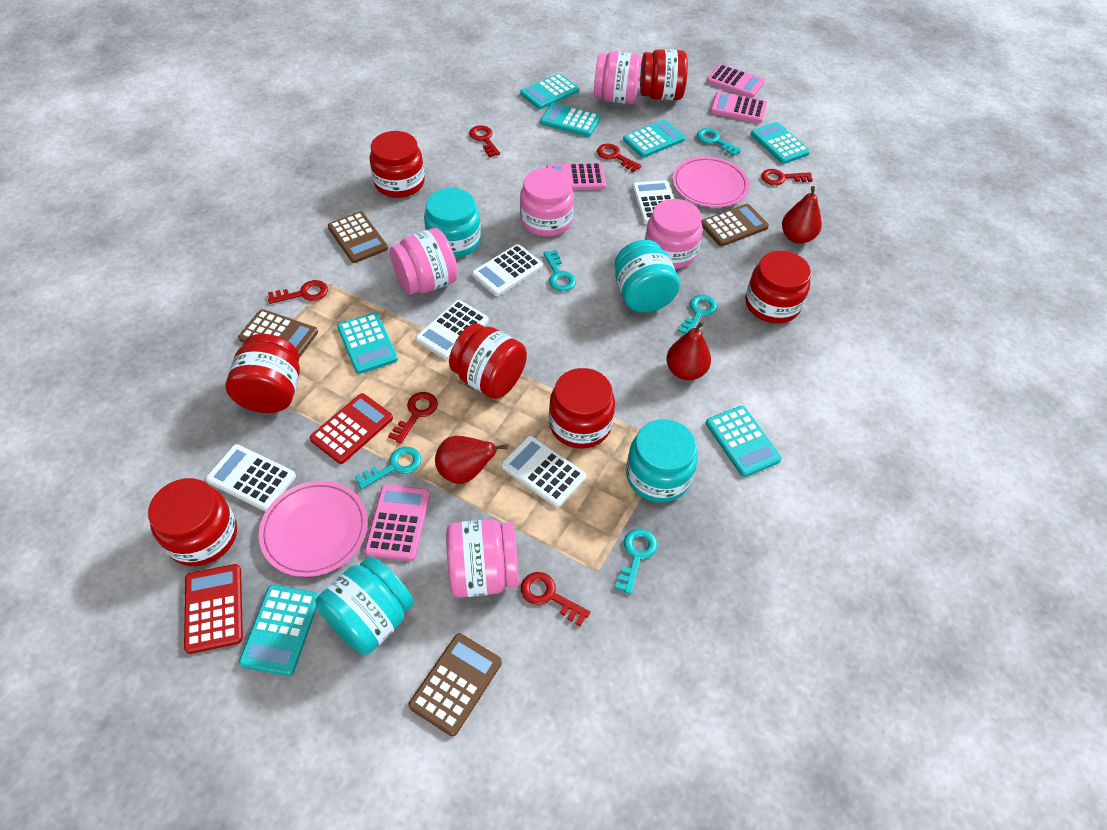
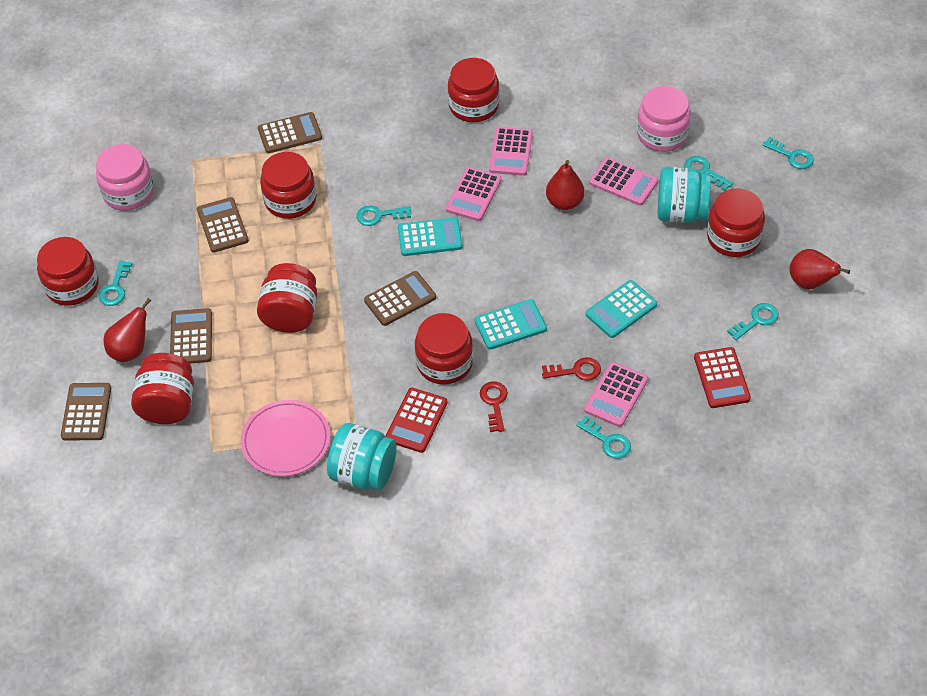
brown calculator: 4 -> 5
pink jar: 5 -> 2
pink plate: 2 -> 1
red key: 6 -> 2
turquoise calculator: 7 -> 3
turquoise jar: 4 -> 2
turquoise key: 5 -> 6
white calculator: 5 -> 0

